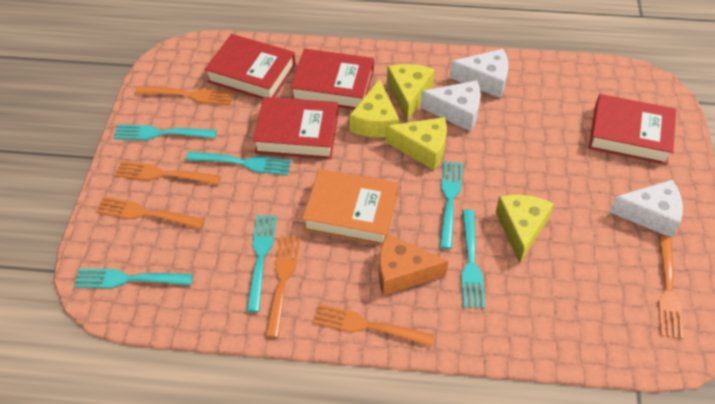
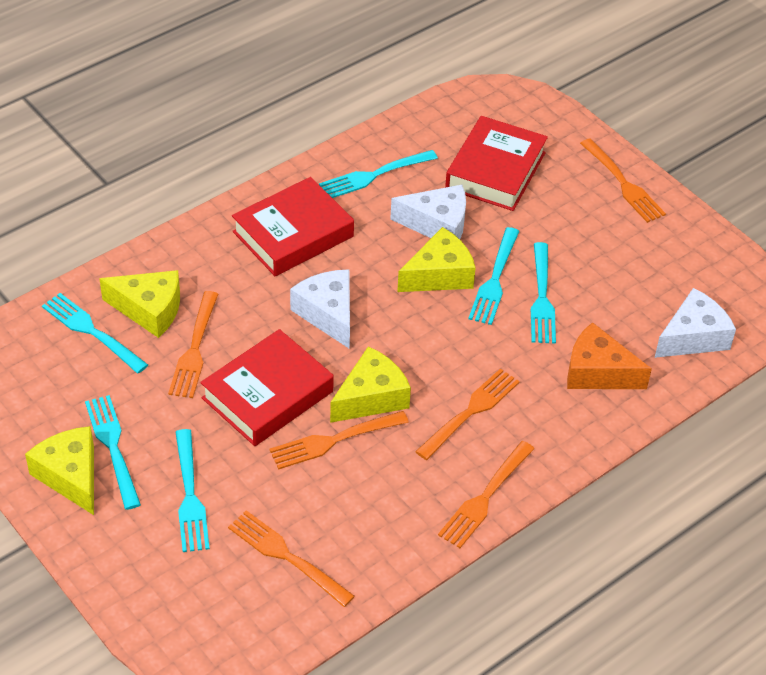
orange book: 1 -> 0
red book: 4 -> 3

